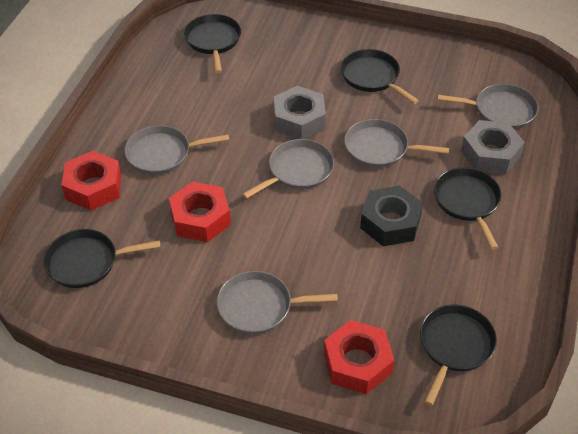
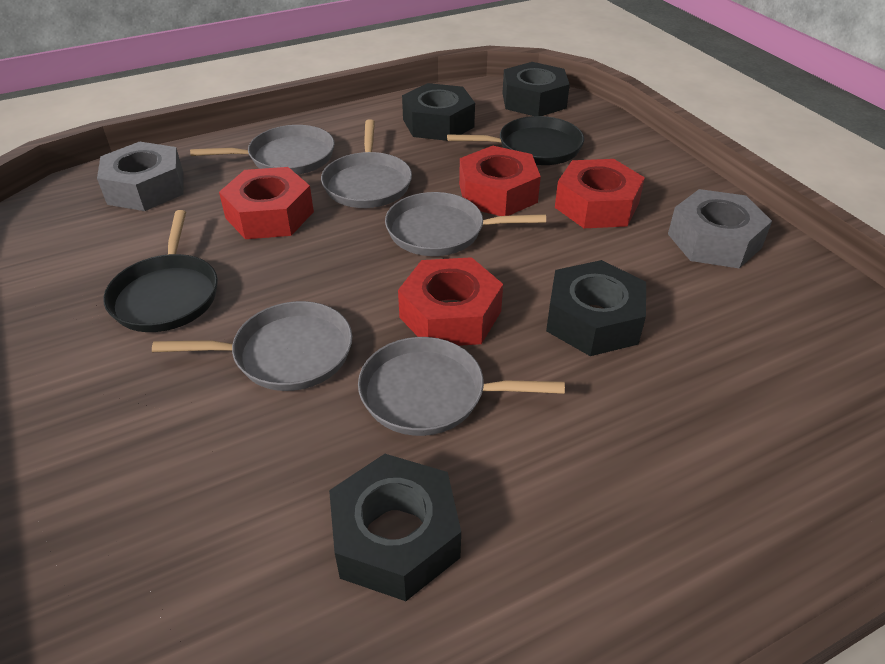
black nut: 1 -> 4
black pan: 5 -> 2
red nut: 3 -> 4

